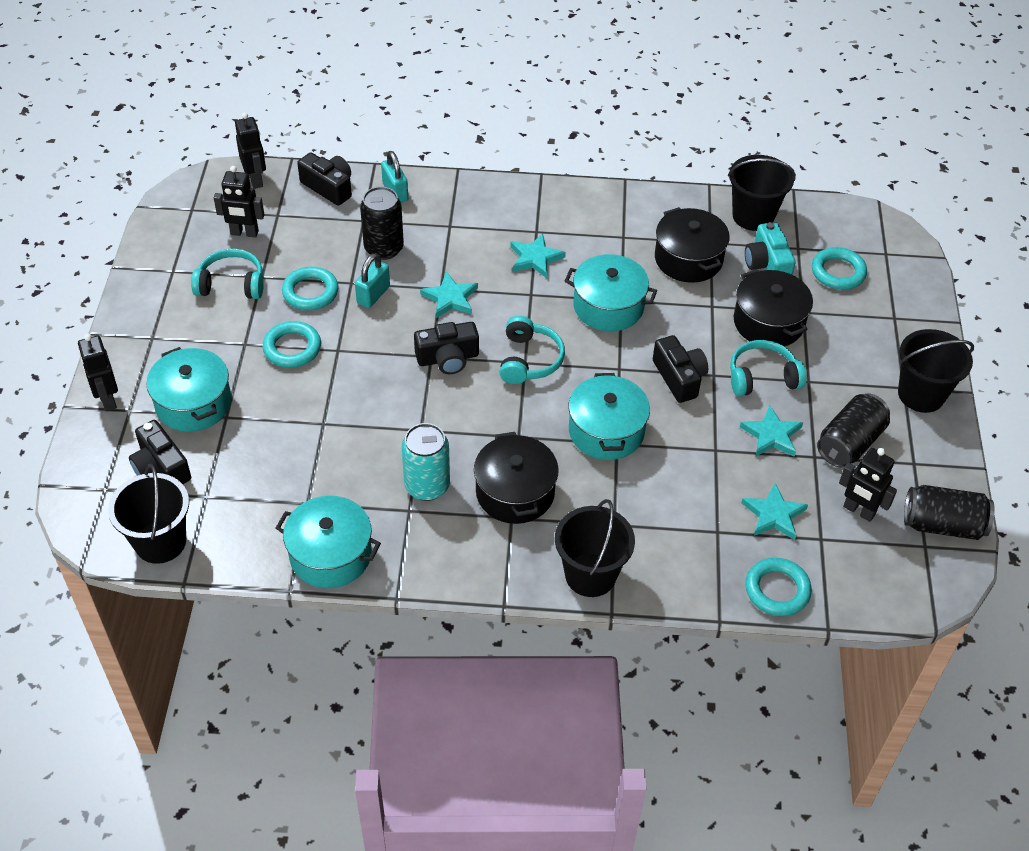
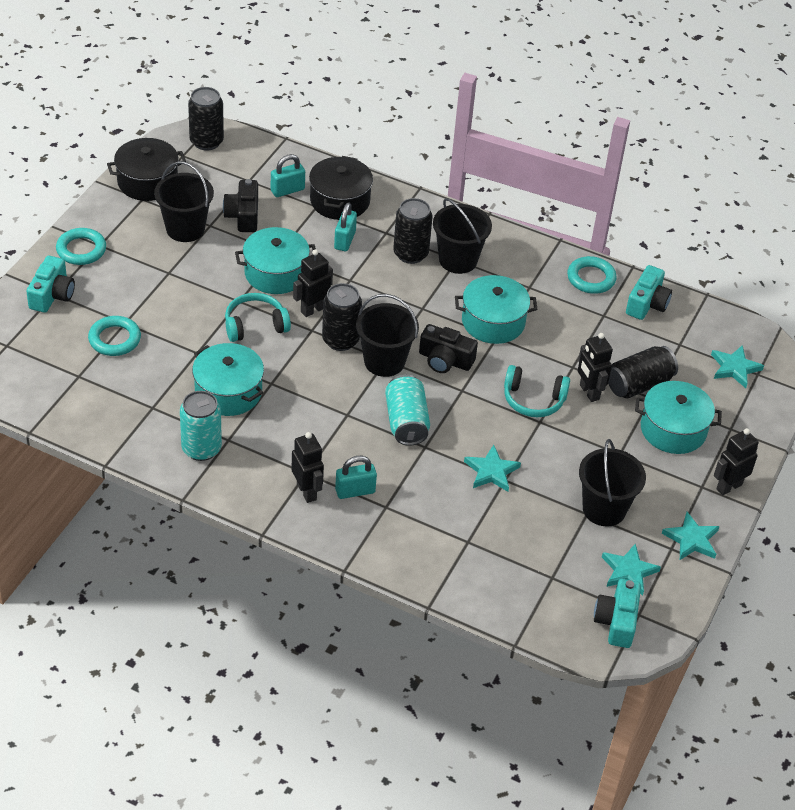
black camera: 4 -> 2
black can: 3 -> 4
black pot: 3 -> 2
turquoise camera: 1 -> 3
turquoise can: 1 -> 2
turquoise headphones: 3 -> 2
turquoise padlock: 2 -> 3
turquoise ring: 4 -> 3

